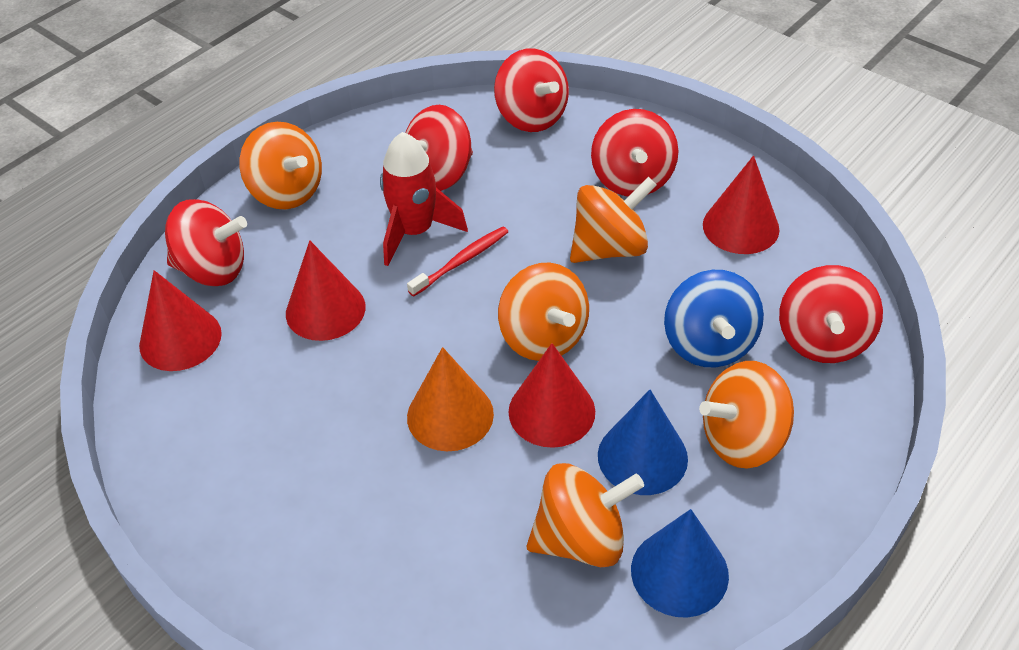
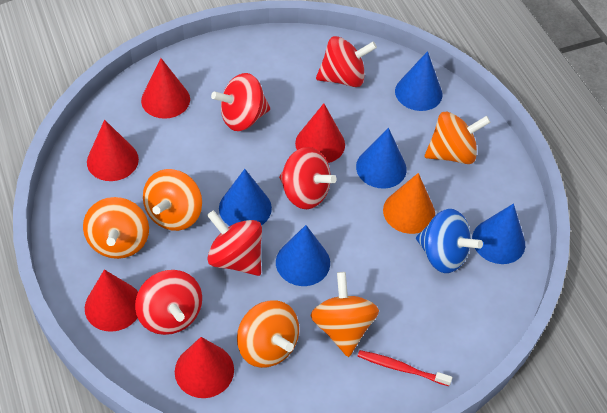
blue cone: 2 -> 5
red cone: 4 -> 5
red rocket: 1 -> 0

